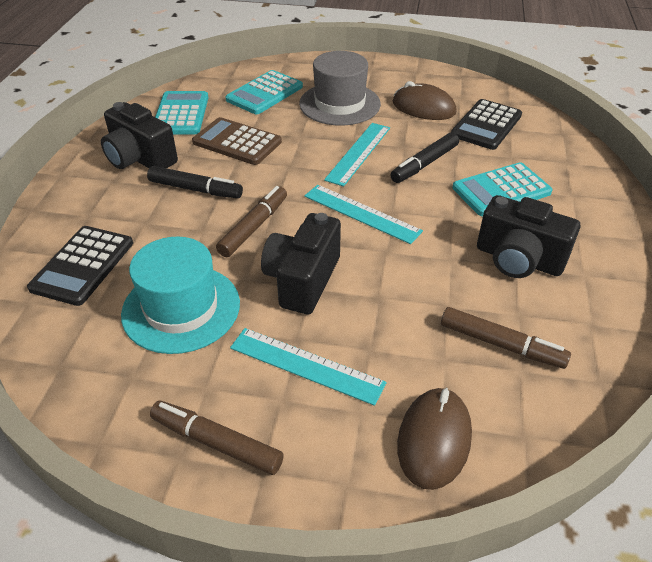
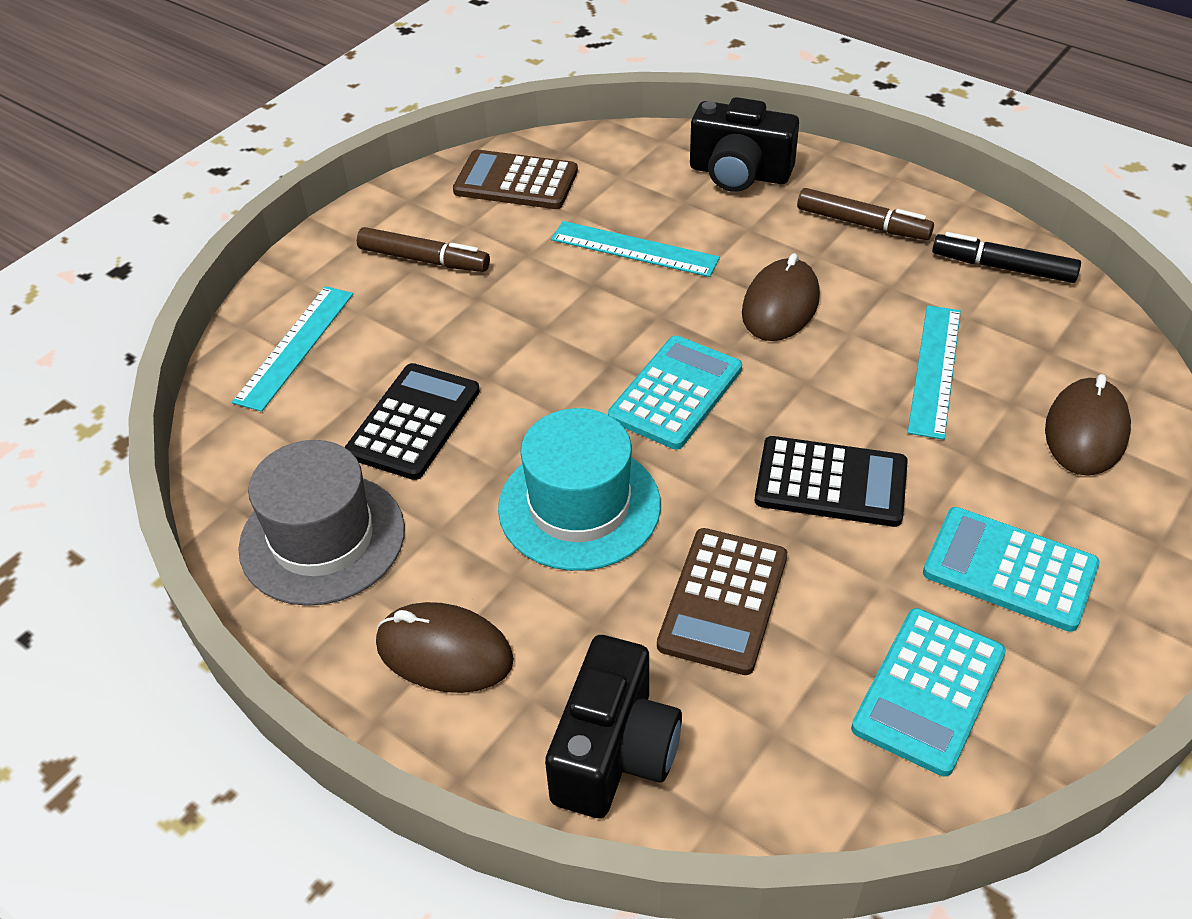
black camera: 3 -> 2
black marker: 2 -> 1
brown calculator: 1 -> 2
brown marker: 3 -> 2
brown mouse: 2 -> 3

